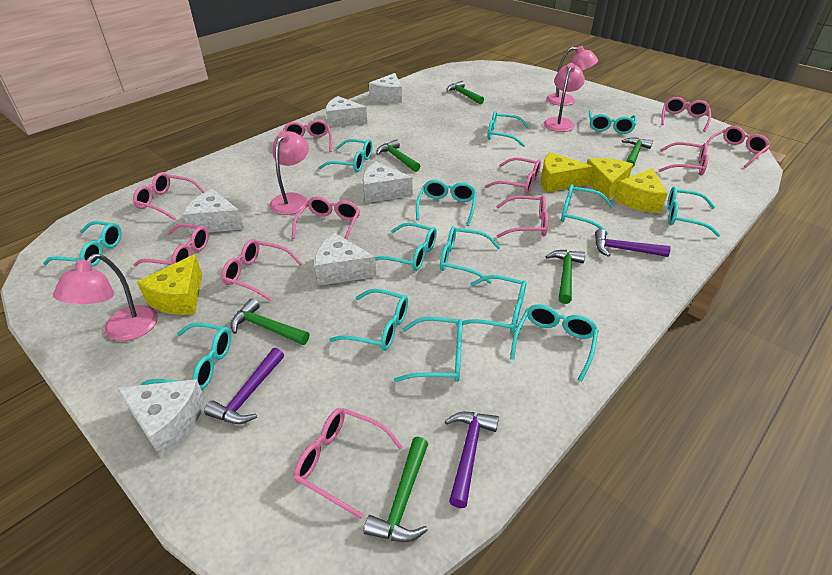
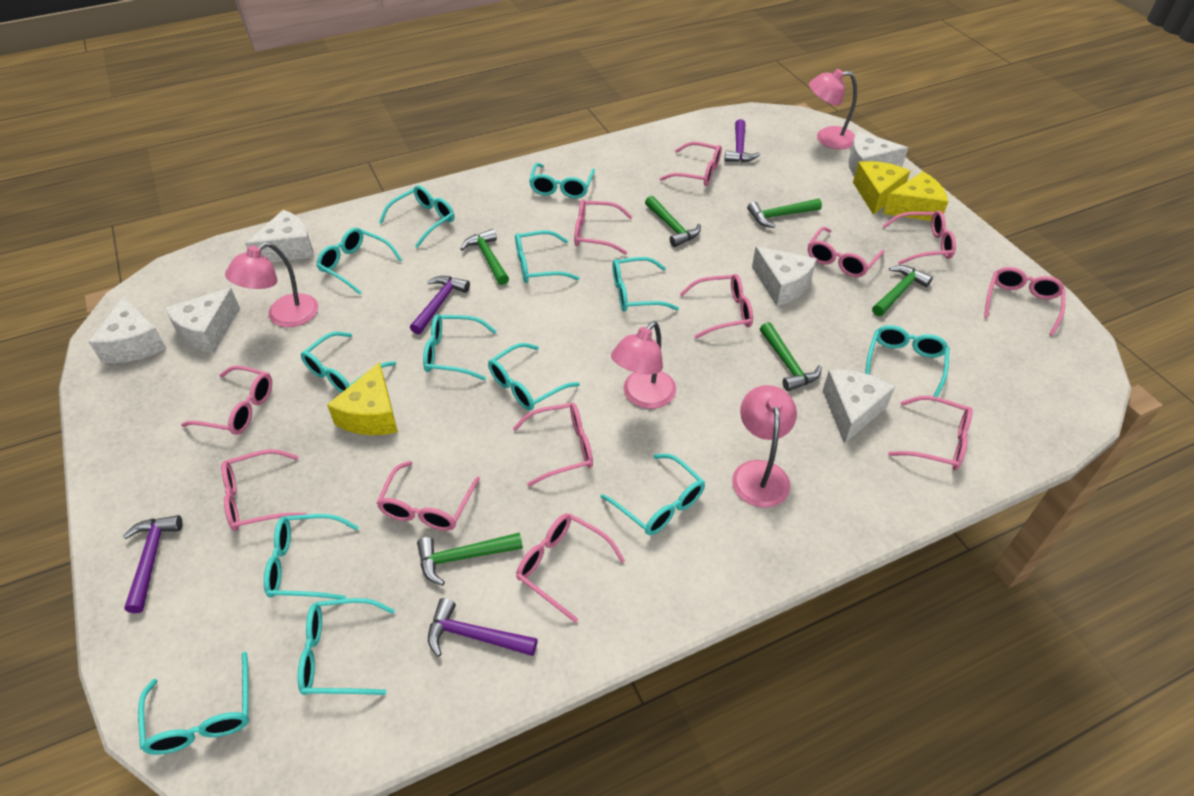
pink glasses: 11 -> 12
purple hammer: 3 -> 4
turquoise glasses: 14 -> 13
yellow cheese: 4 -> 3

